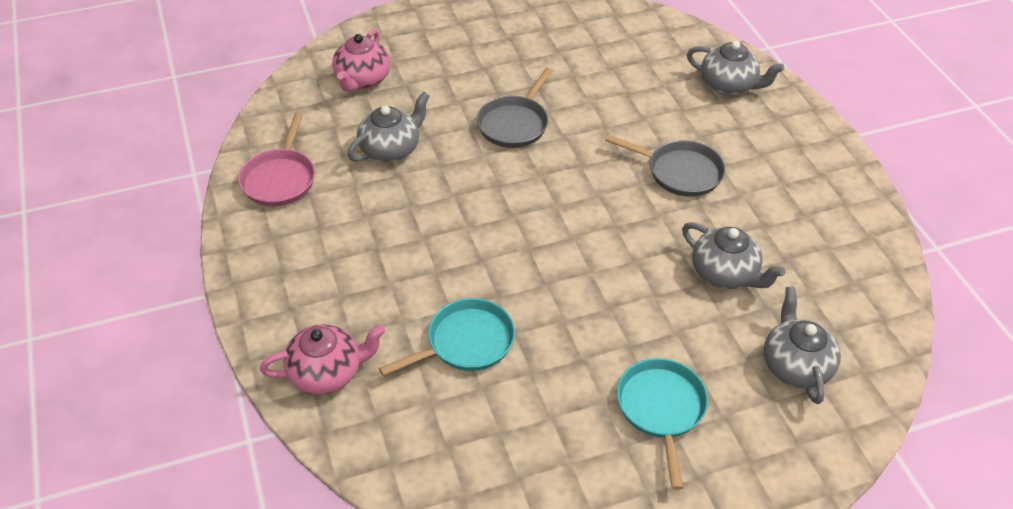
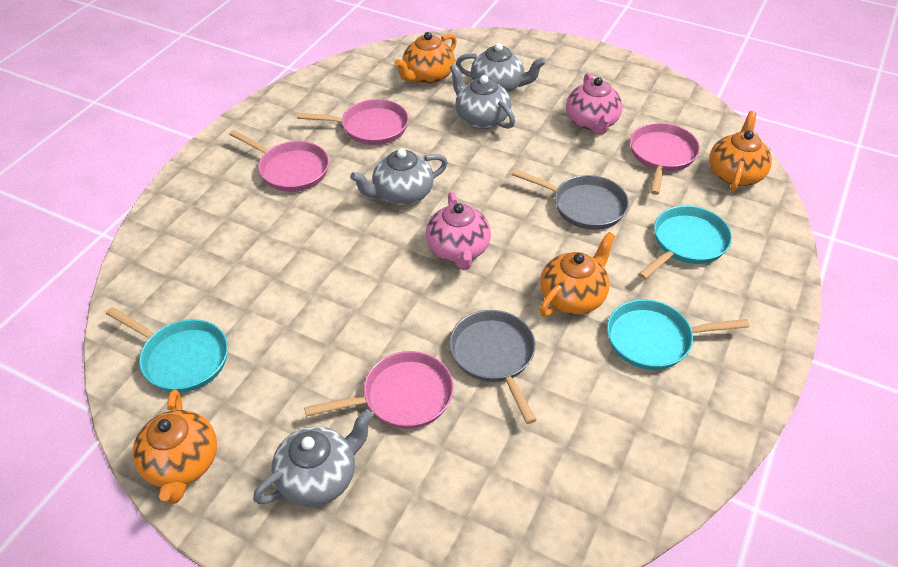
orange teapot: 0 -> 4
pink pan: 1 -> 4
turquoise pan: 2 -> 3

